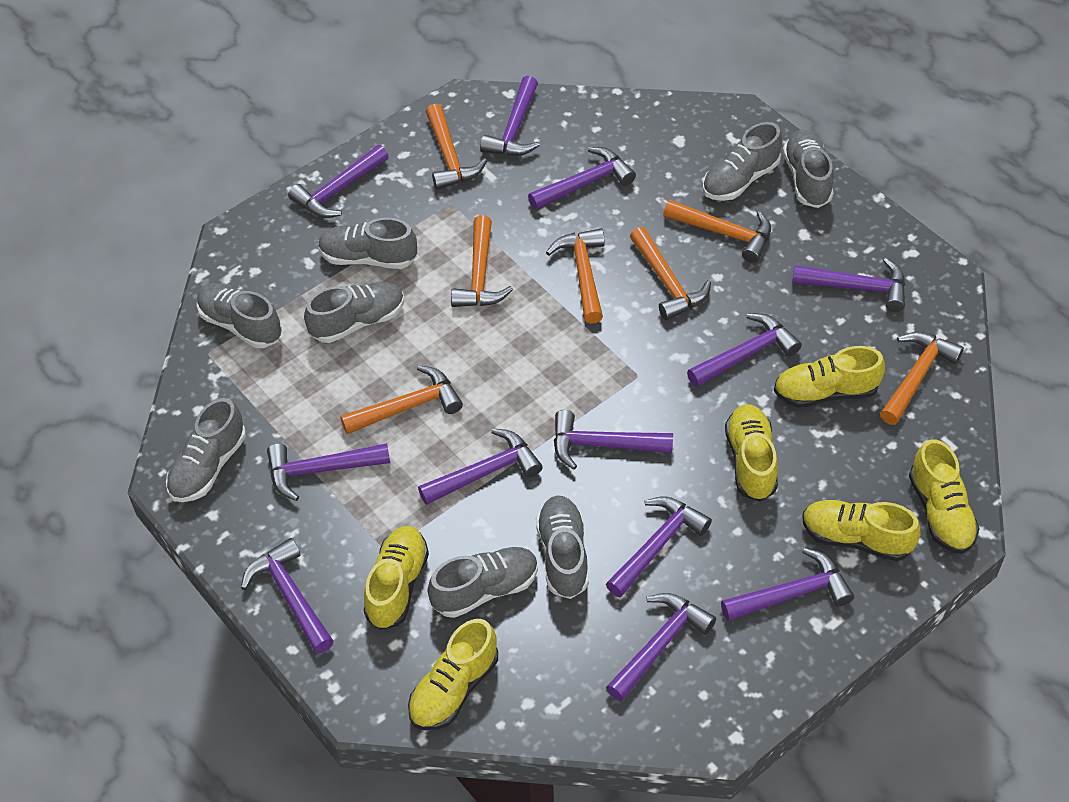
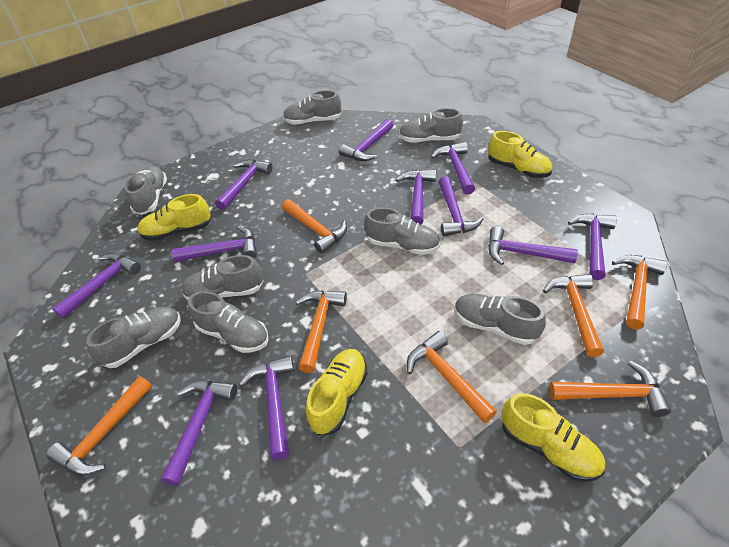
purple hammer: 12 -> 11
yellow shoe: 6 -> 4

